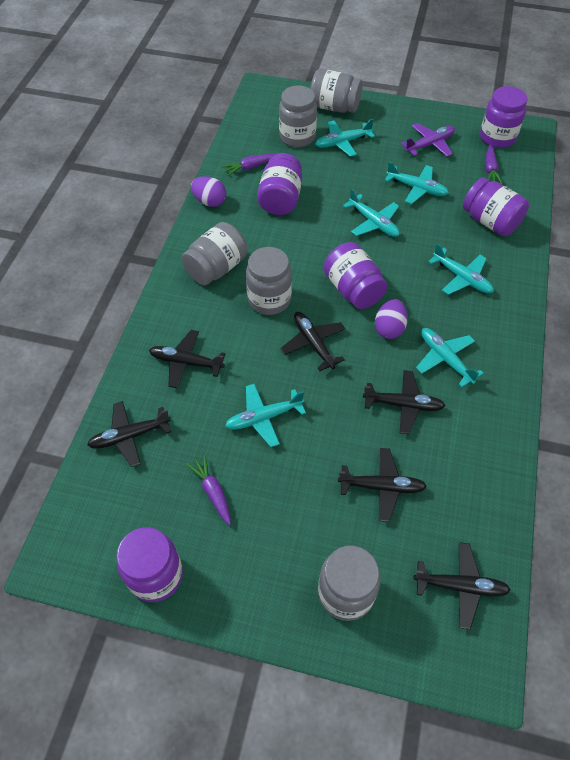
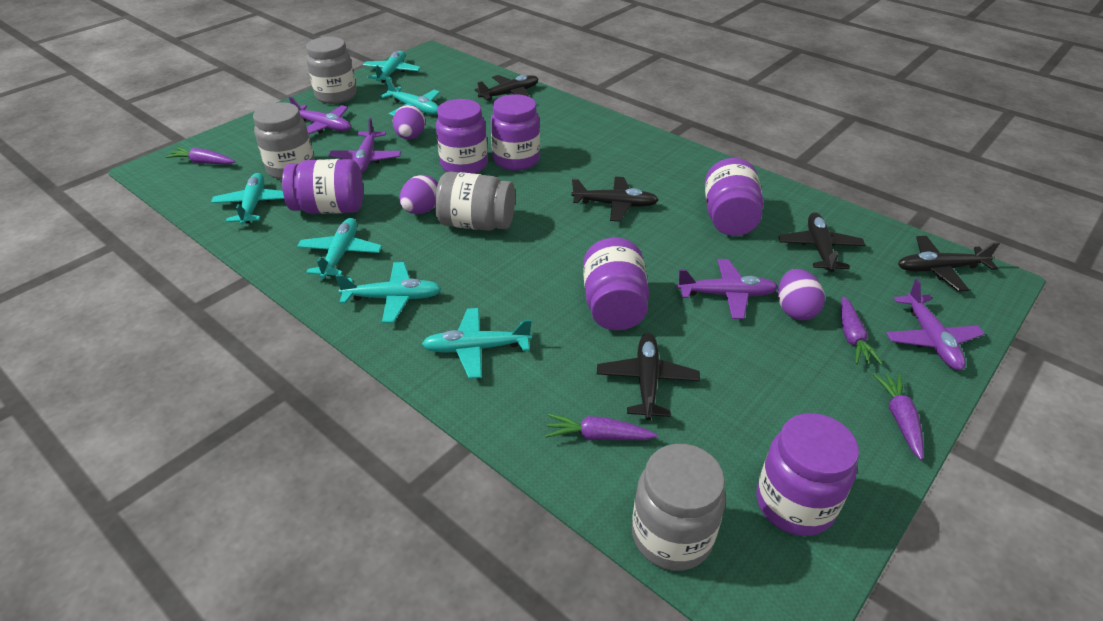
black plane: 6 -> 5
grey jar: 5 -> 4
purple carrot: 3 -> 4
purple egg: 2 -> 3
purple jar: 5 -> 6
purple plane: 1 -> 4

